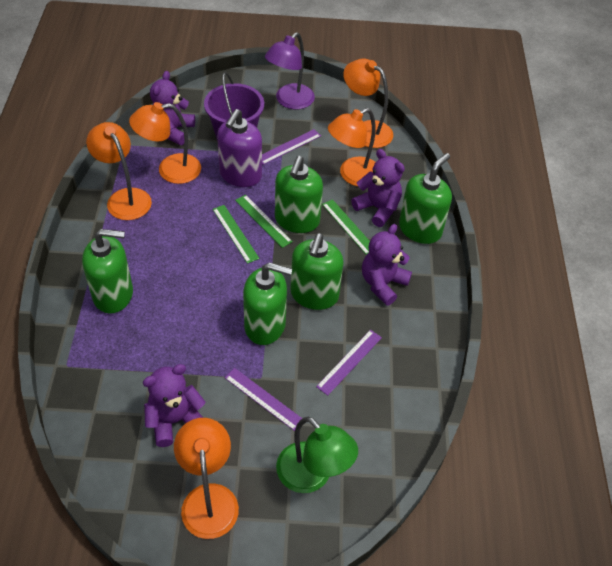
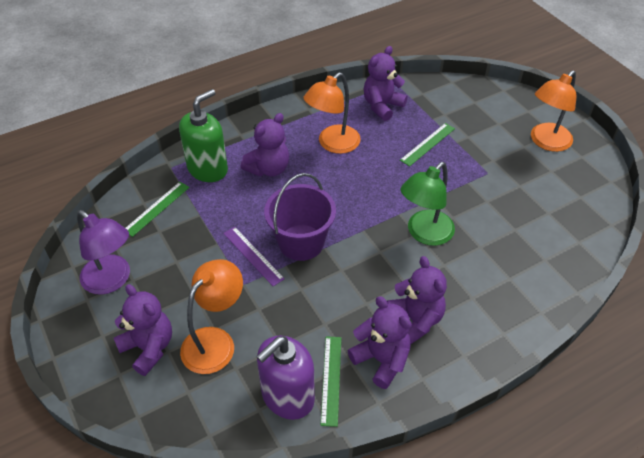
green soap dispenser: 5 -> 1
orange lamp: 5 -> 3
purple ruler: 3 -> 1
purple teddy bear: 4 -> 5

